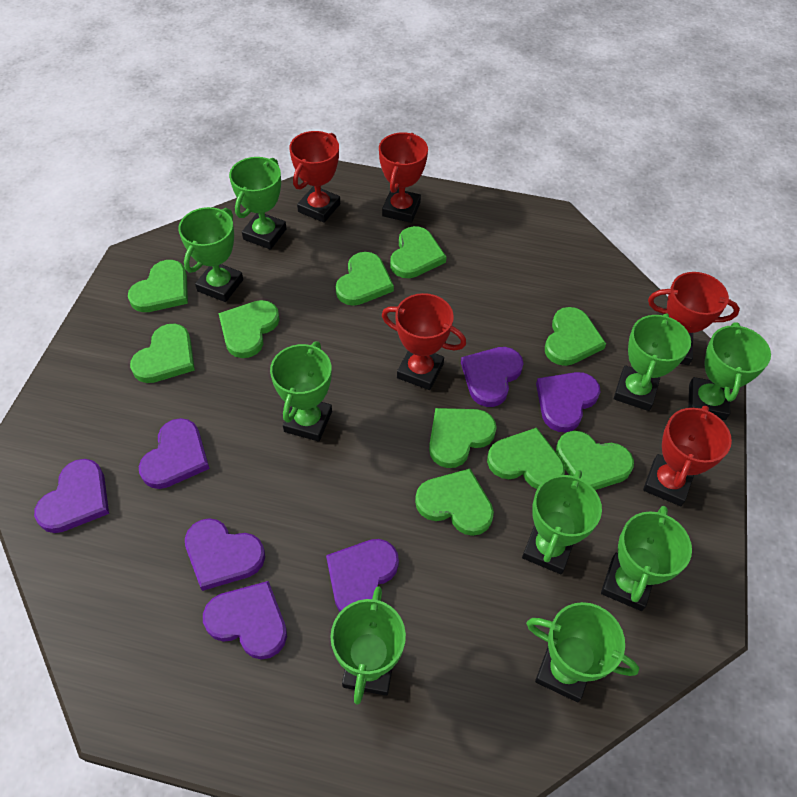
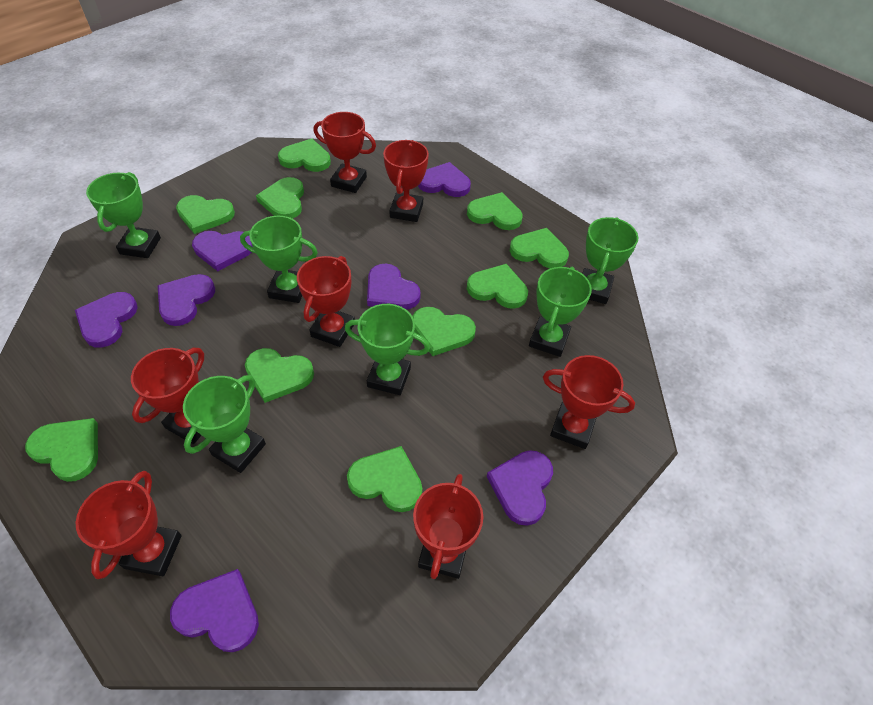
green trophy: 9 -> 6
red trophy: 5 -> 7

